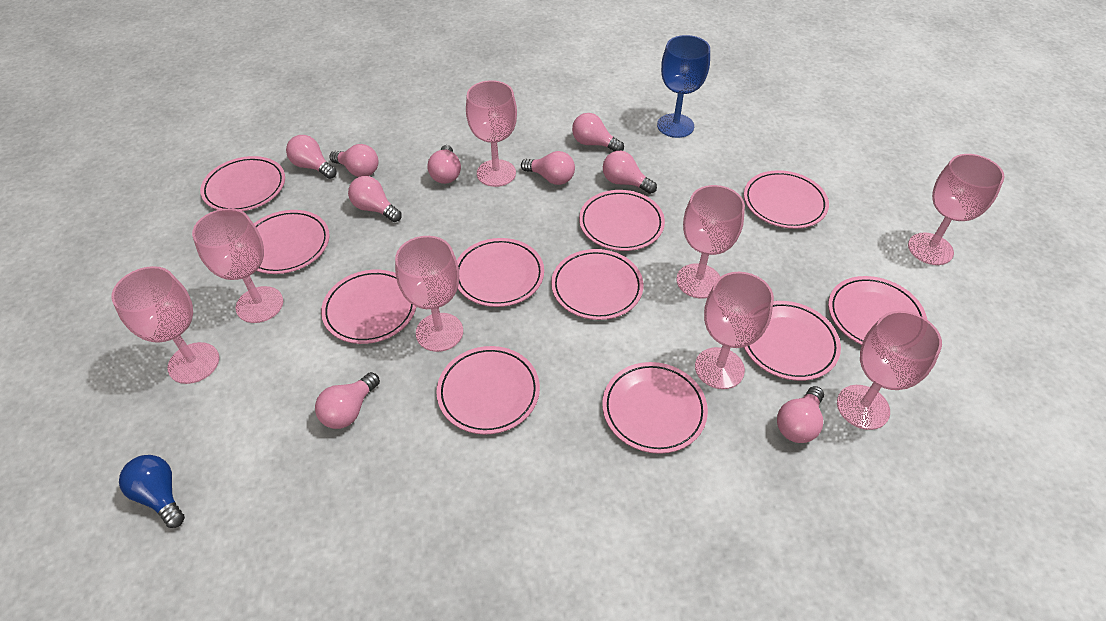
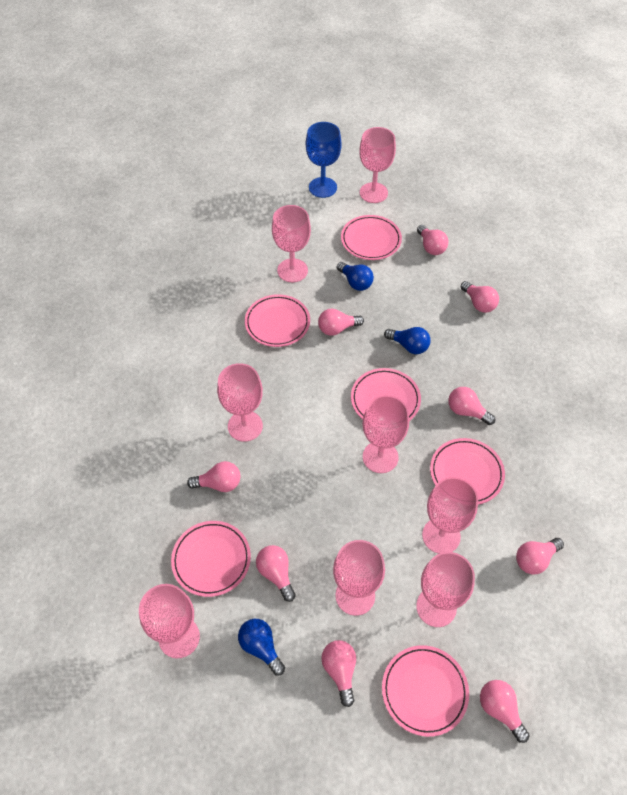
blue light bulb: 1 -> 3
pink plate: 11 -> 6

